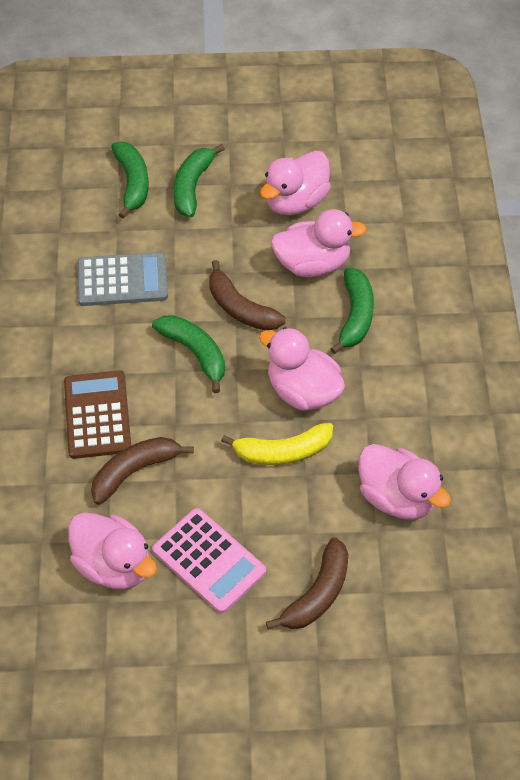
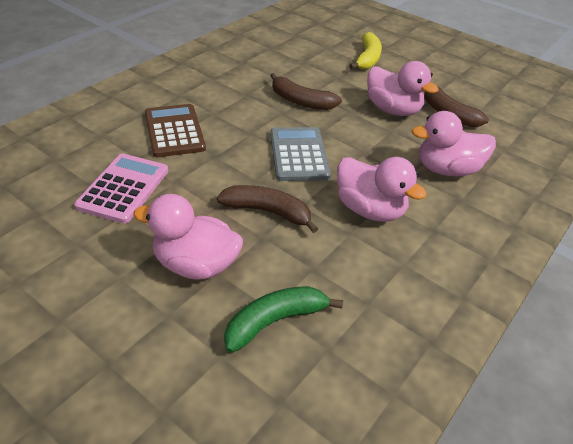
green banana: 4 -> 1
pink duck: 5 -> 4

